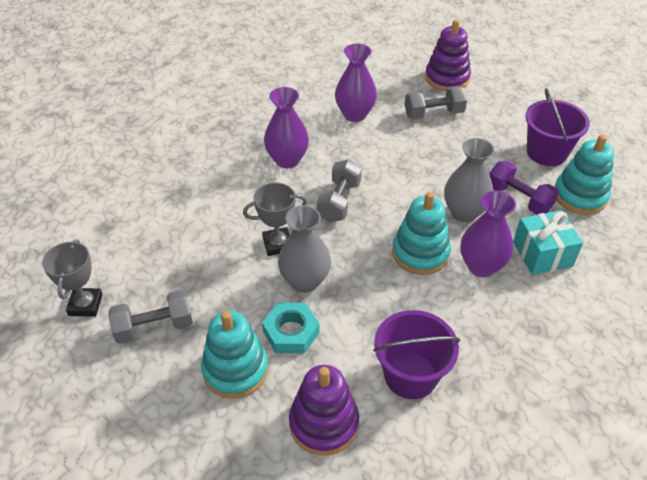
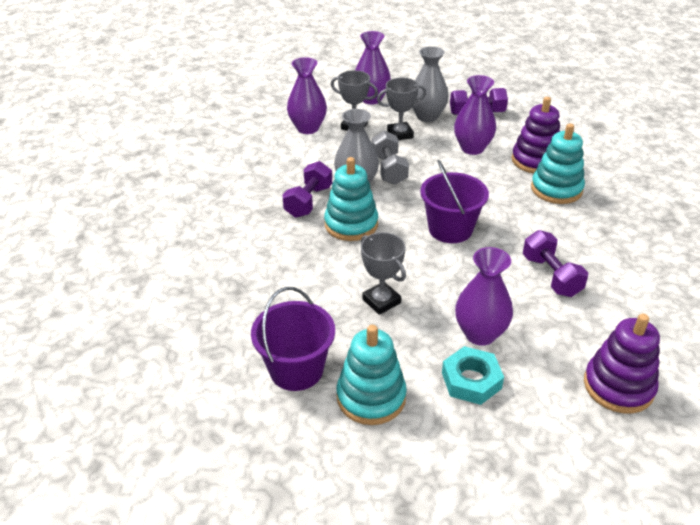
grey dumbbell: 3 -> 1
grey trophy: 2 -> 3
purple dumbbell: 1 -> 3
purple vase: 3 -> 4
turquoise gift: 1 -> 0

